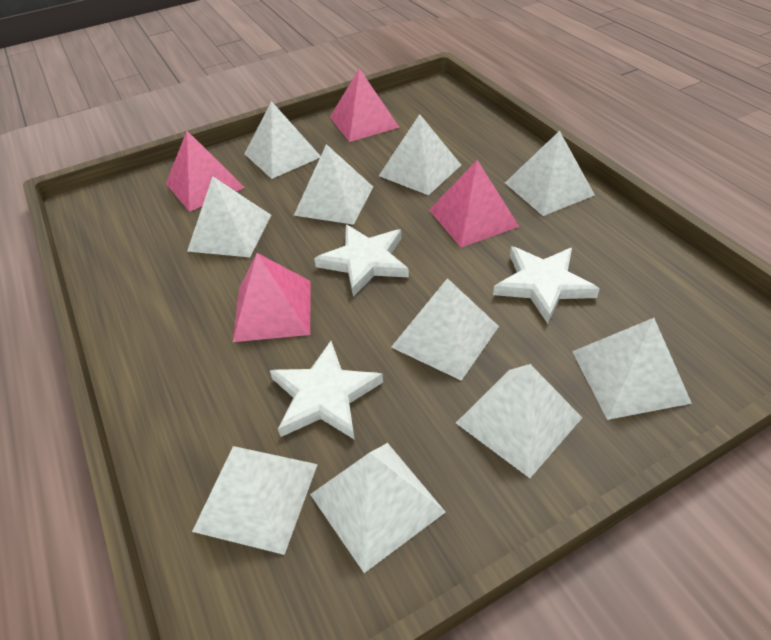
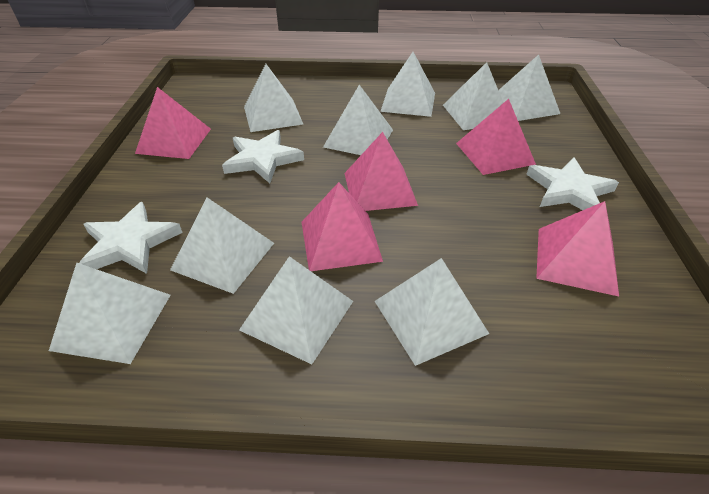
pink pyramid: 4 -> 5
white pyramid: 10 -> 9

